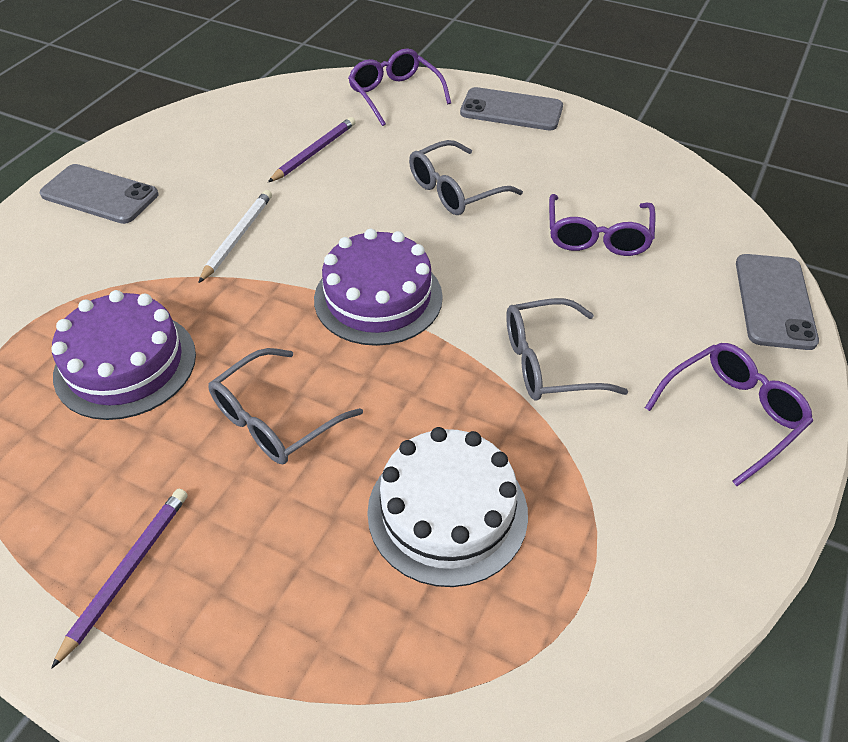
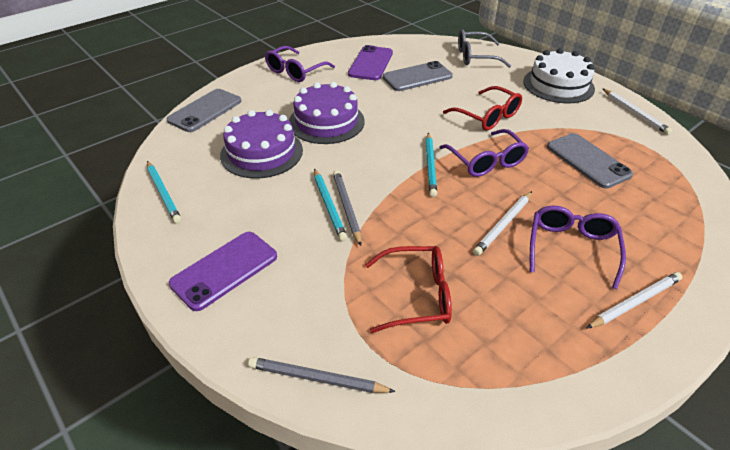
grey glasses: 3 -> 1
grey pencil: 0 -> 2
purple pencil: 2 -> 0
purple phone: 0 -> 2
red glasses: 0 -> 2
turquoise pencil: 0 -> 3
white pencil: 1 -> 3

